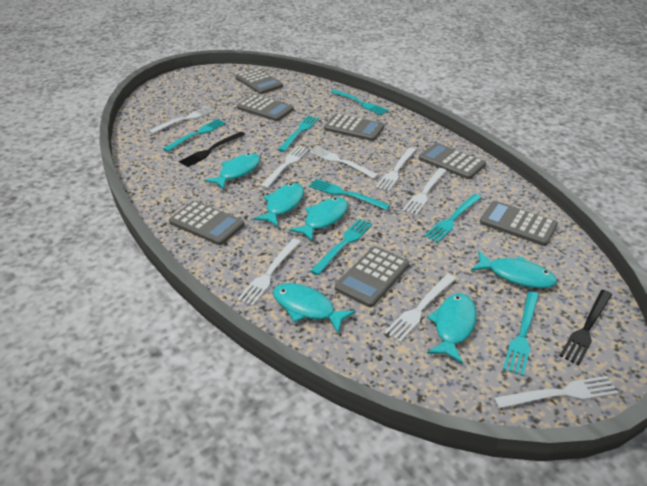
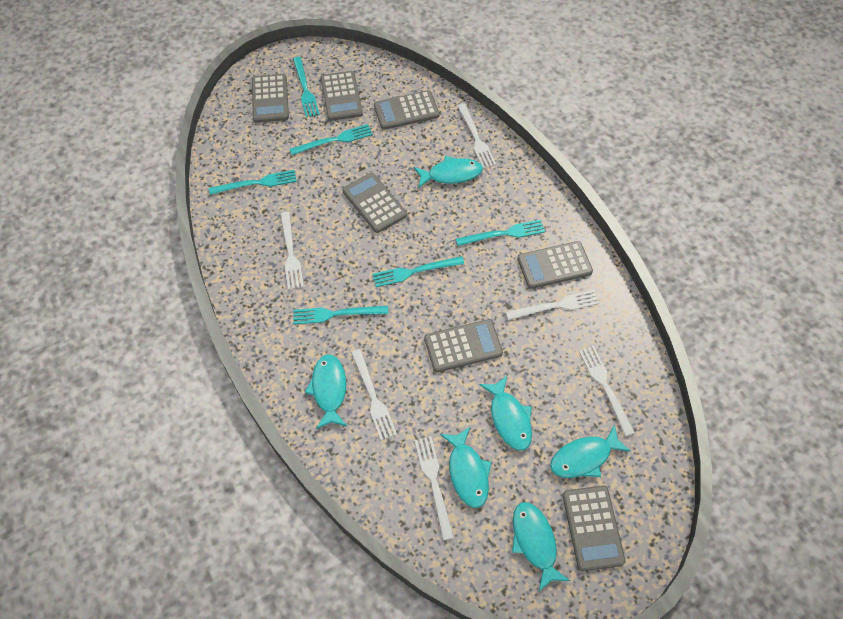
black fork: 2 -> 0
turquoise fork: 7 -> 6
white fork: 8 -> 6

